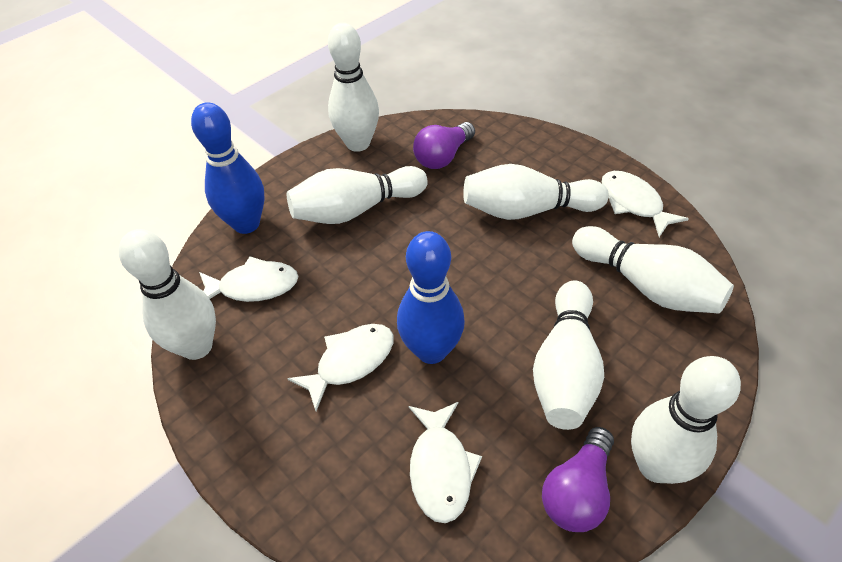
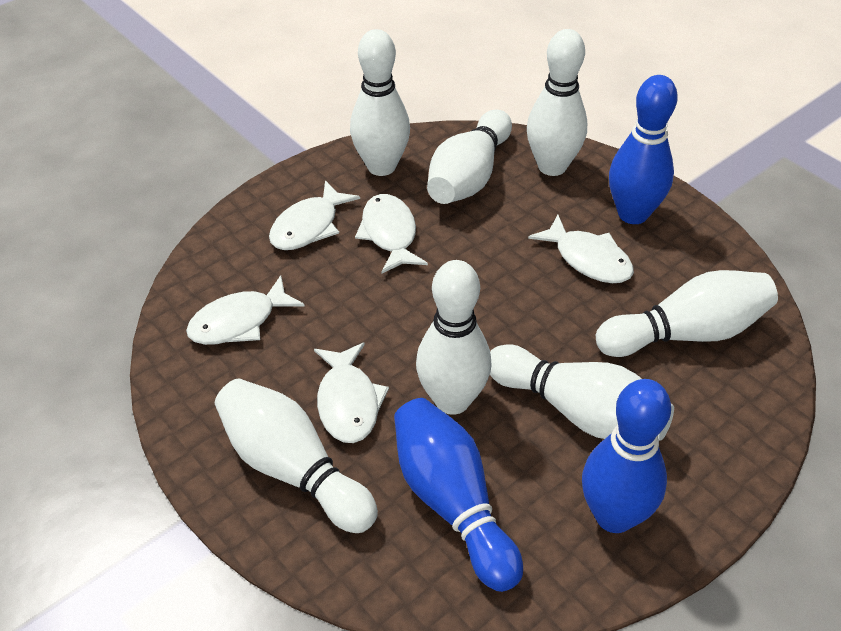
blue bowling pin: 2 -> 3
purple light bulb: 2 -> 0
white fish: 4 -> 5

